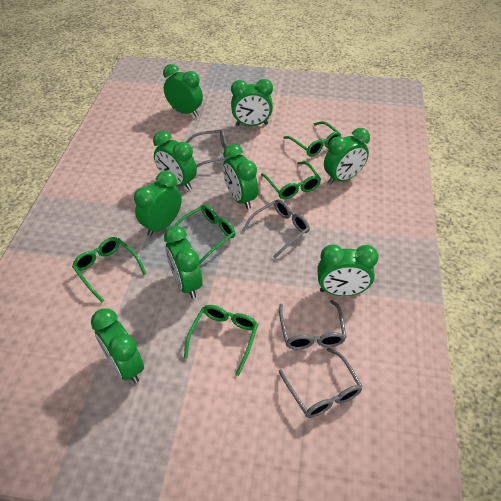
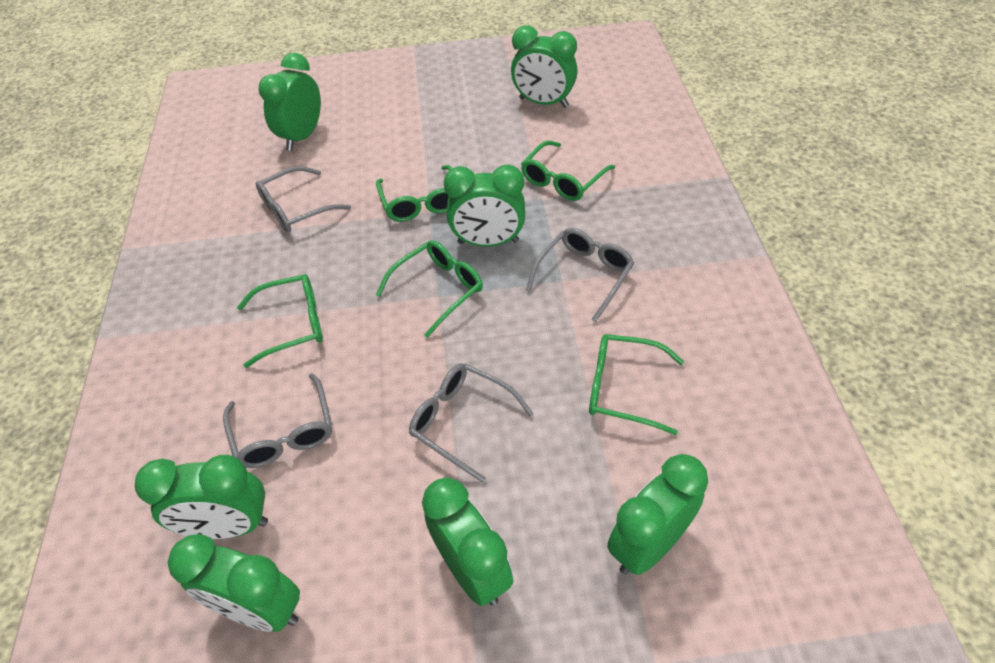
green clock: 9 -> 7

